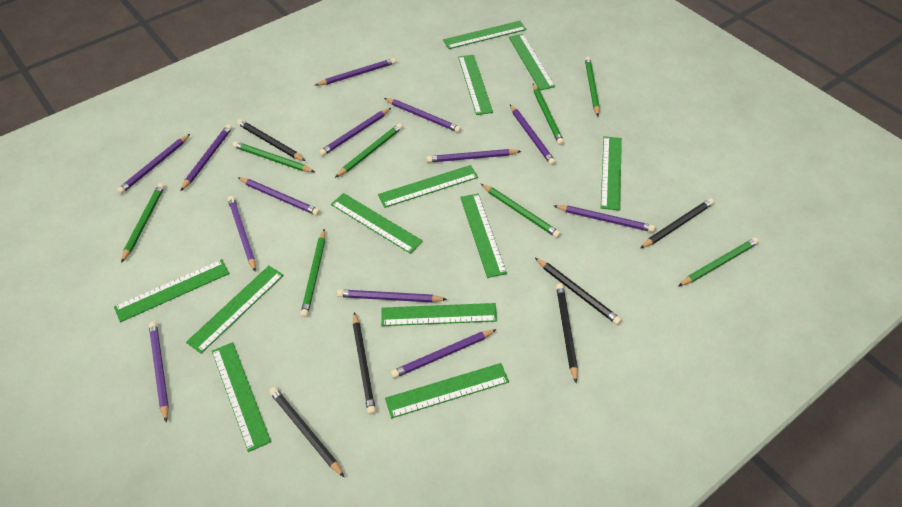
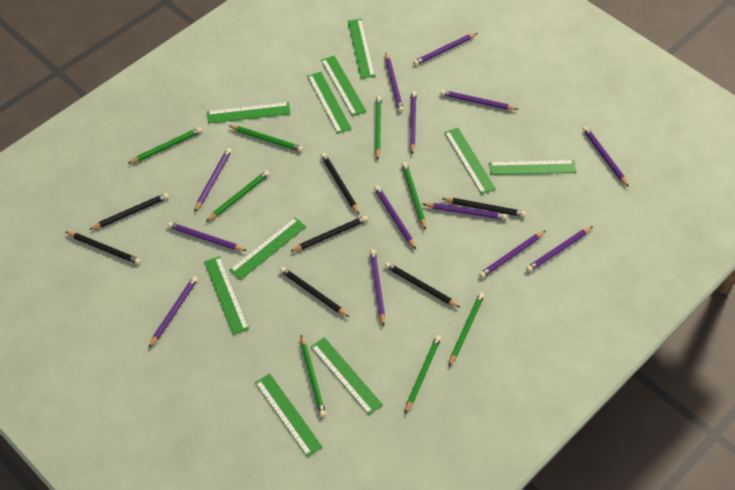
black pencil: 6 -> 7
green ruler: 12 -> 10

